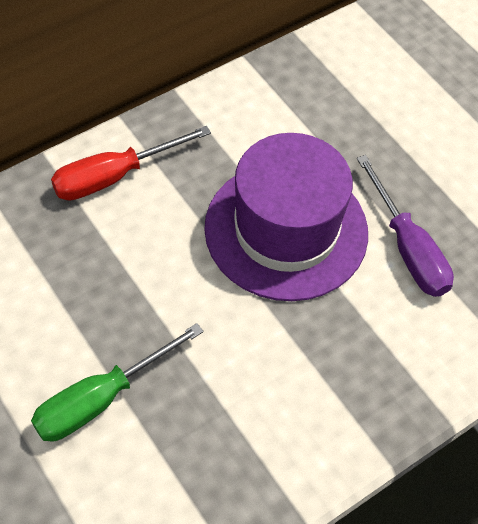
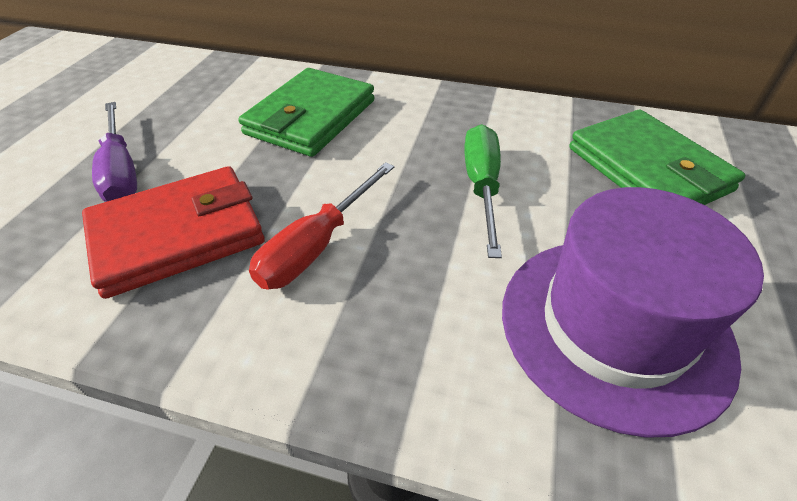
green wallet: 0 -> 2
red wallet: 0 -> 1

